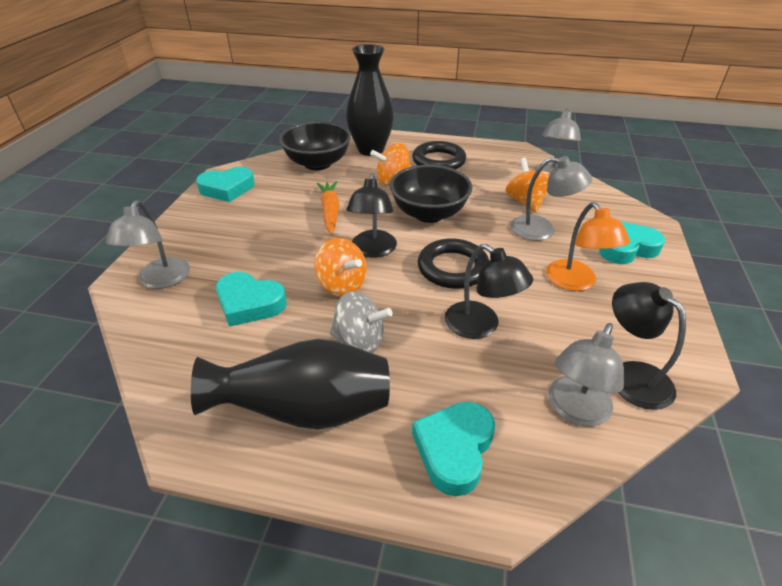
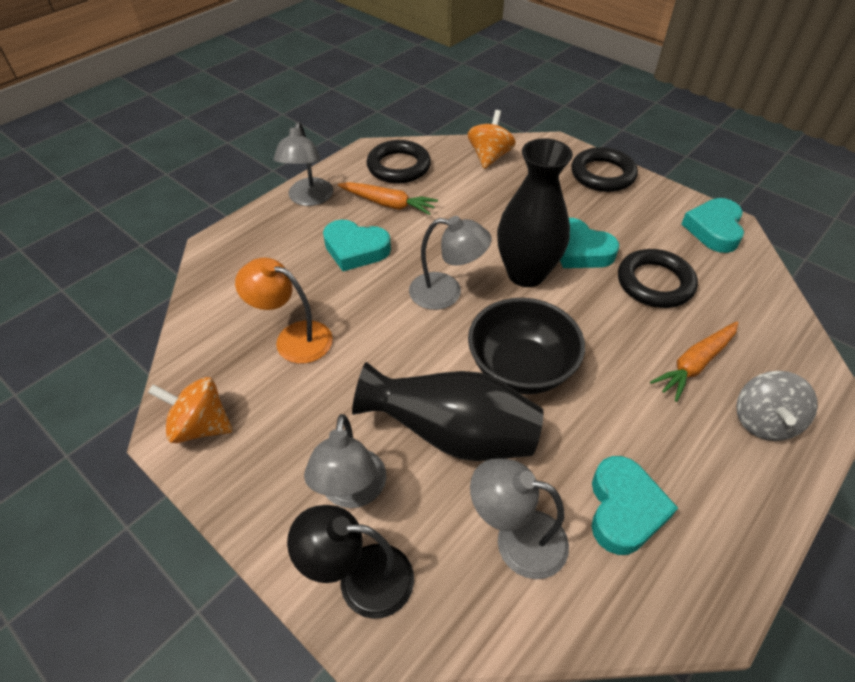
black bowl: 2 -> 1
black lamp: 3 -> 1
black ring: 2 -> 3
orange carrot: 1 -> 2
orange spinning top: 3 -> 2

